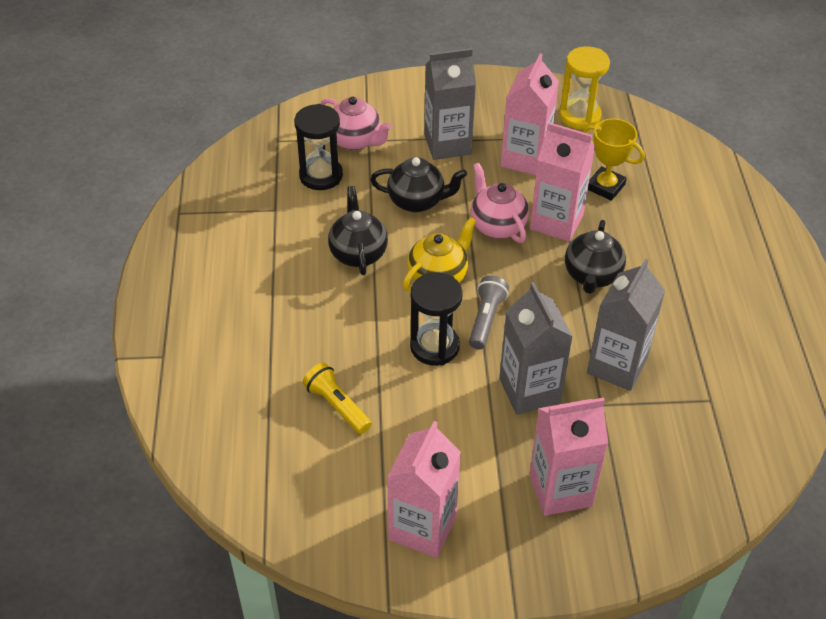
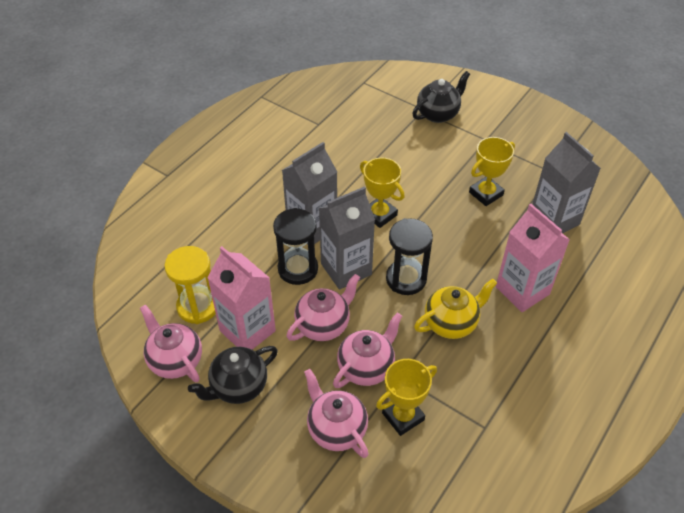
black teapot: 3 -> 2
grey flashlight: 1 -> 0
pink carton: 4 -> 2
pink teapot: 2 -> 4
yellow flashlight: 1 -> 0
yellow trophy: 1 -> 3

